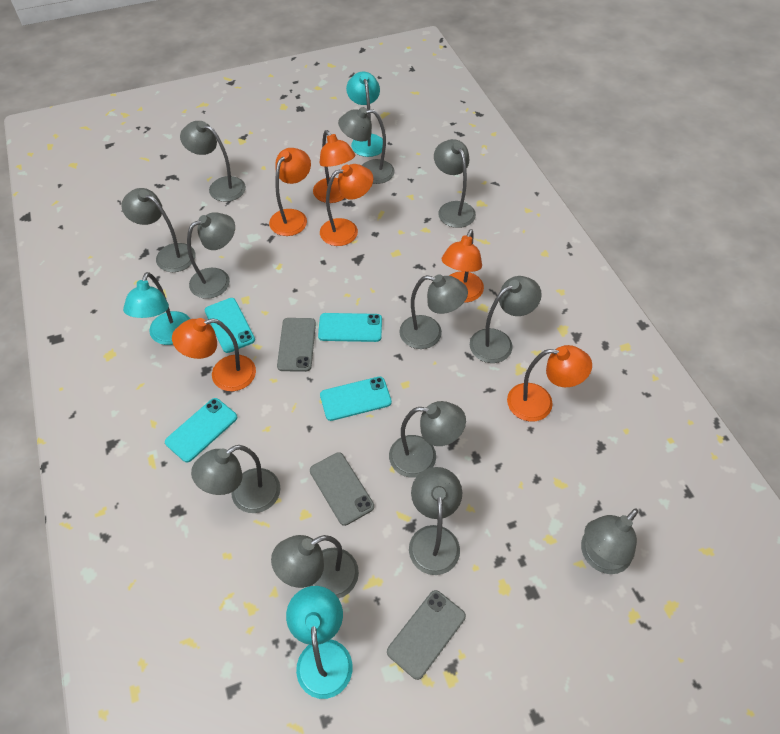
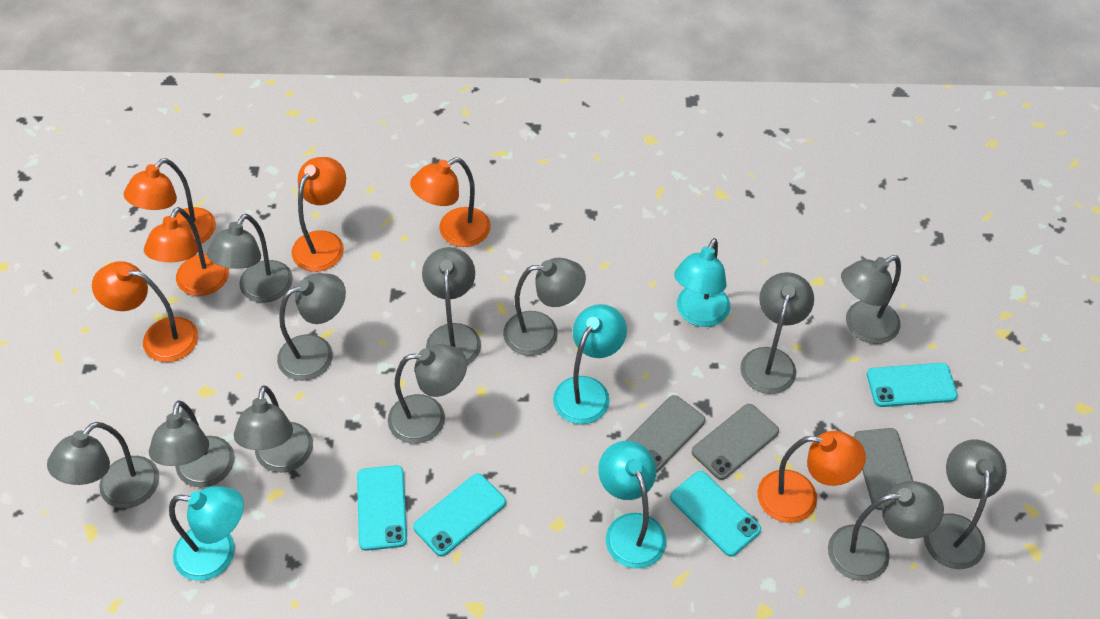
turquoise lamp: 3 -> 4

